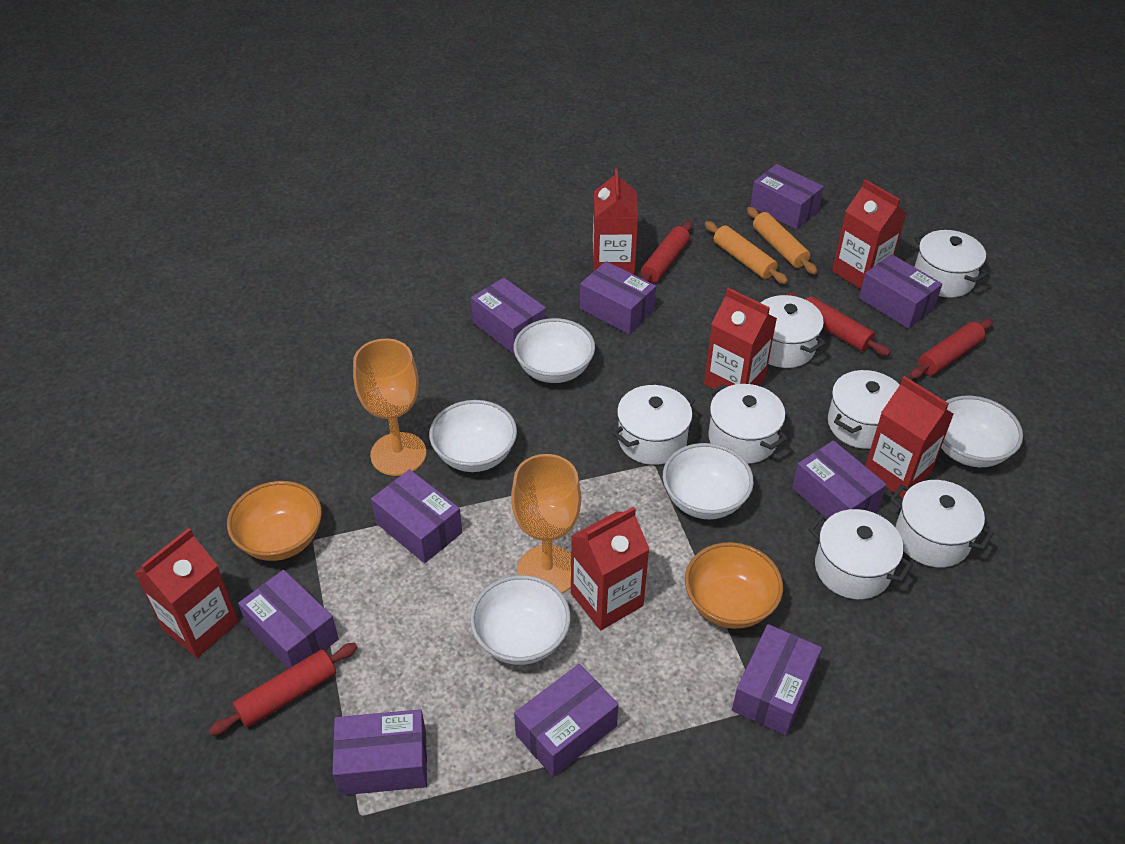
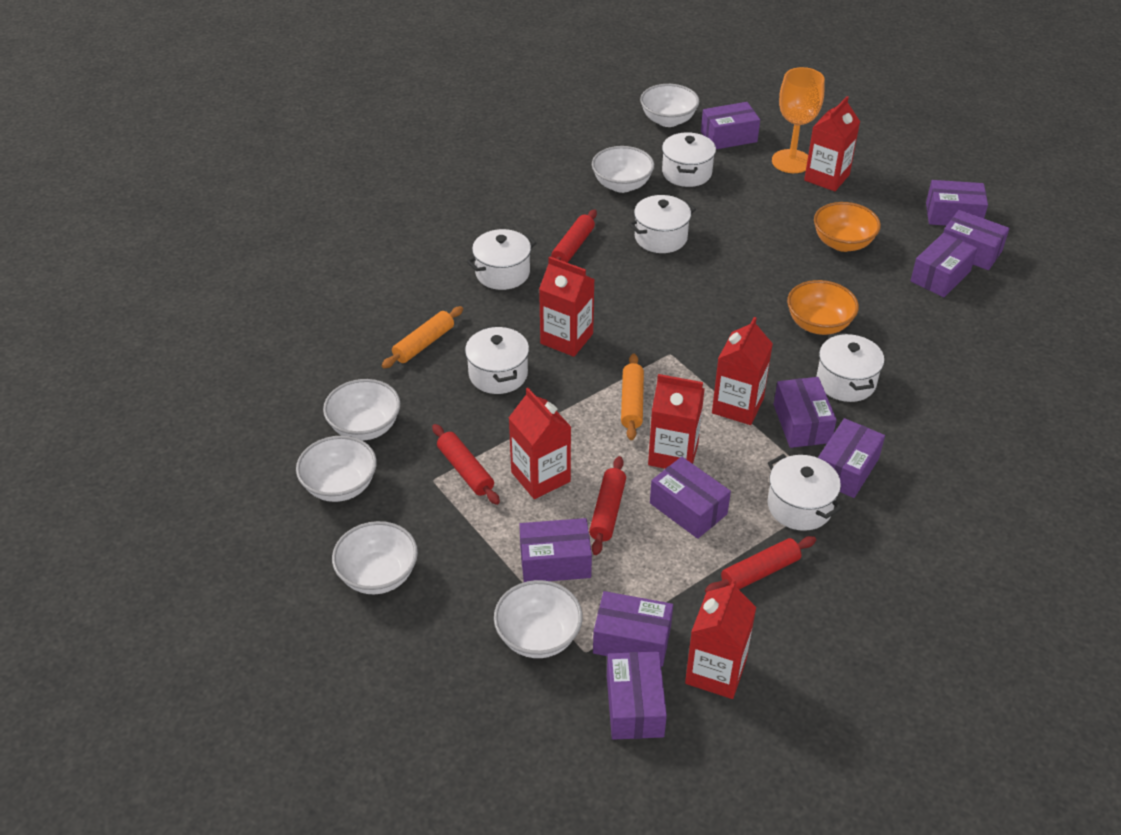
orange goblet: 2 -> 1
white bowl: 5 -> 6
white pot: 7 -> 6

